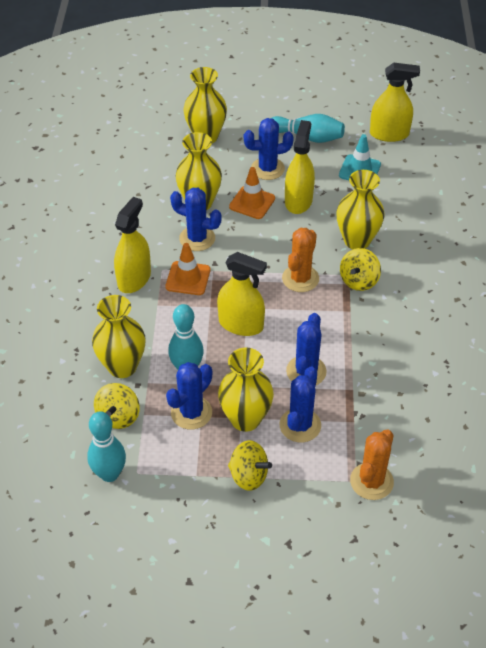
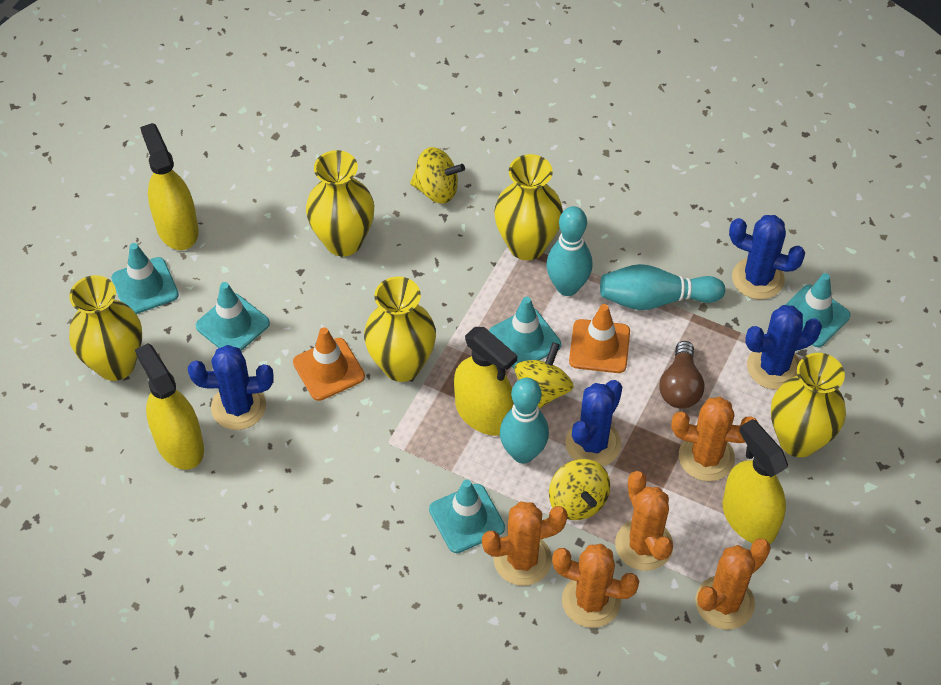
blue cactus: 5 -> 4
brown light bulb: 0 -> 1
orange cactus: 2 -> 5
turquoise traffic cone: 1 -> 5

